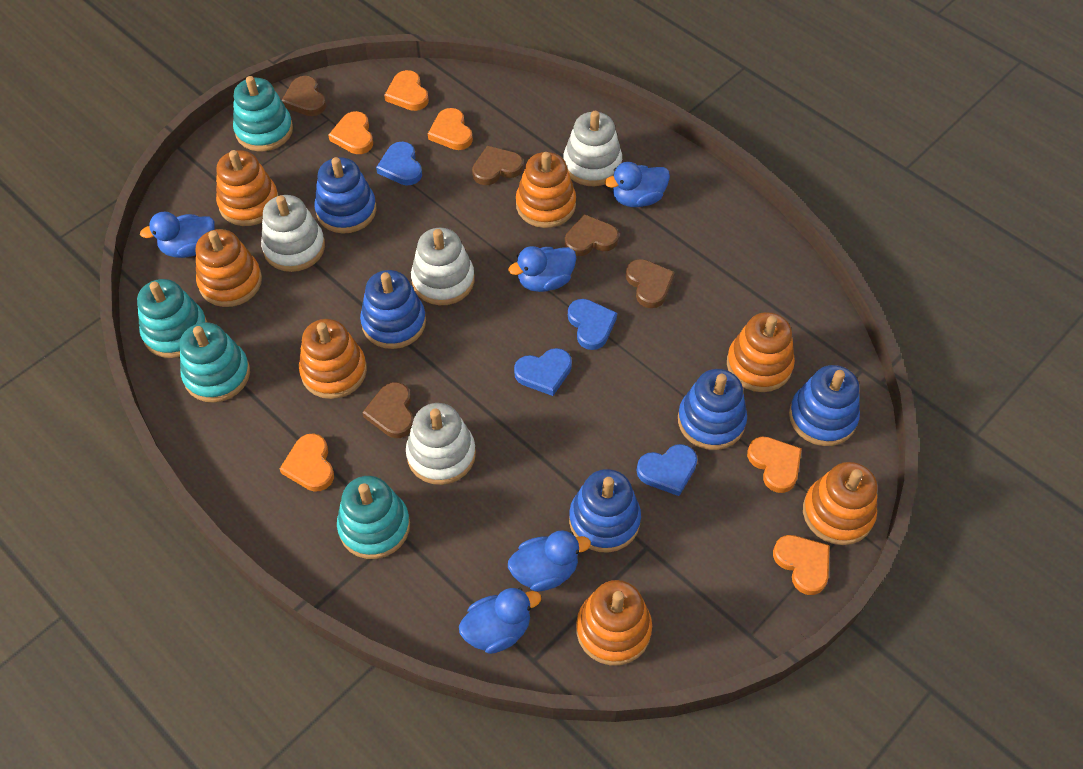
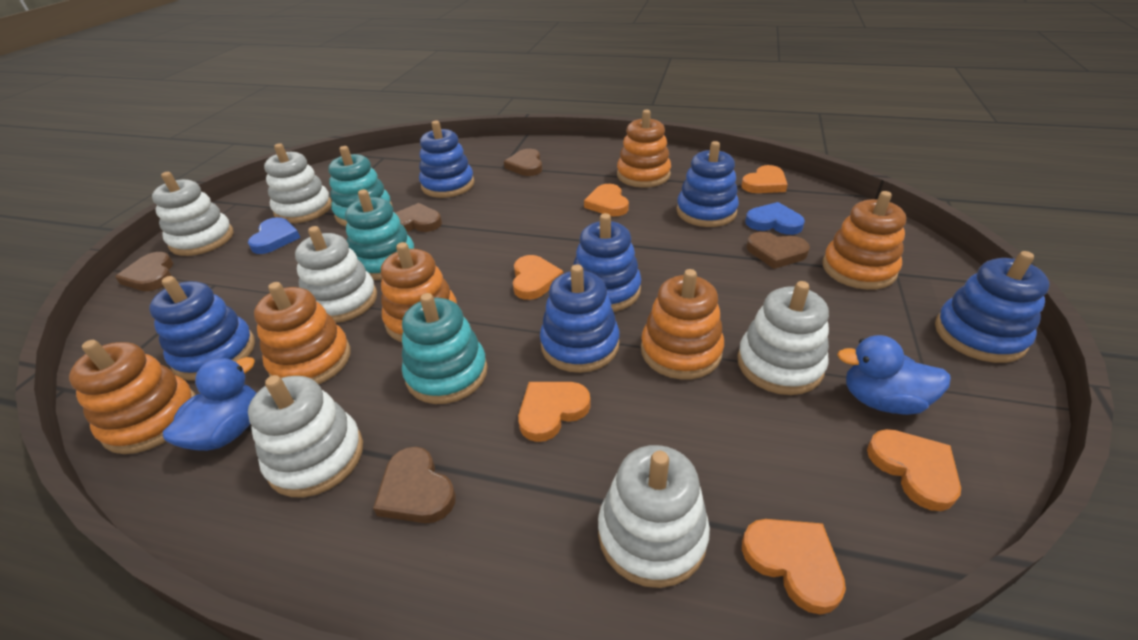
blue duck: 5 -> 2
blue heart: 4 -> 2
blue stacking toy: 5 -> 6
orange stacking toy: 7 -> 6
turquoise stacking toy: 4 -> 3
white stacking toy: 4 -> 6

